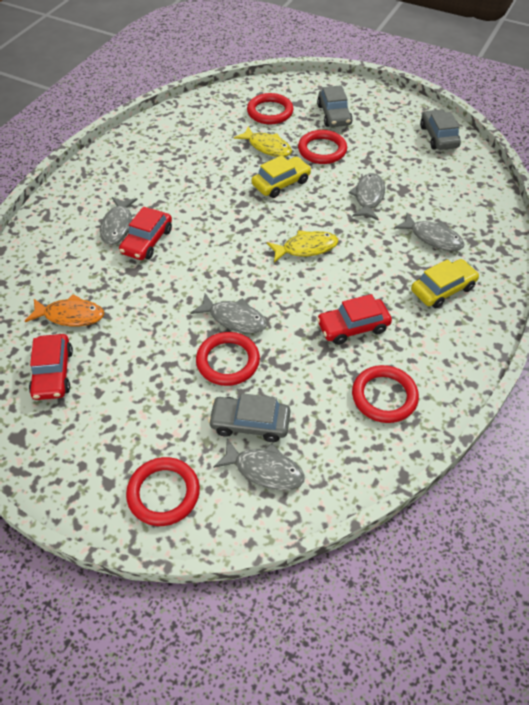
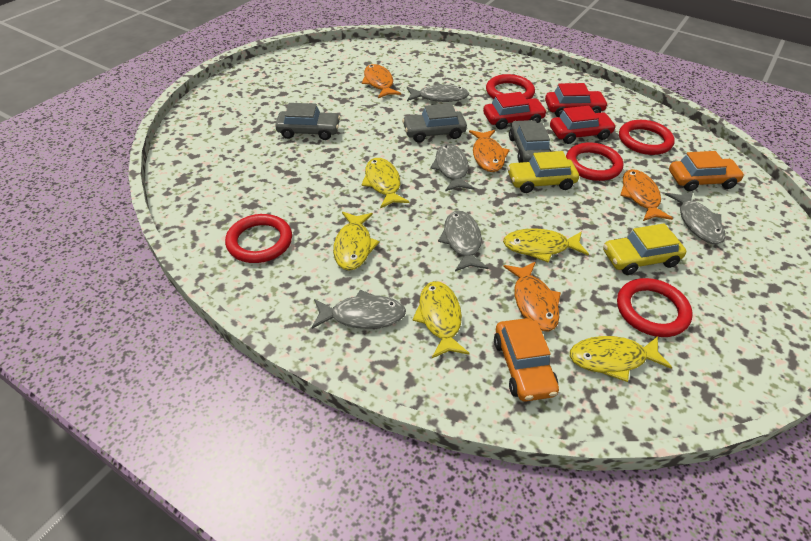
orange car: 0 -> 2
orange fish: 1 -> 4
yellow fish: 2 -> 5

